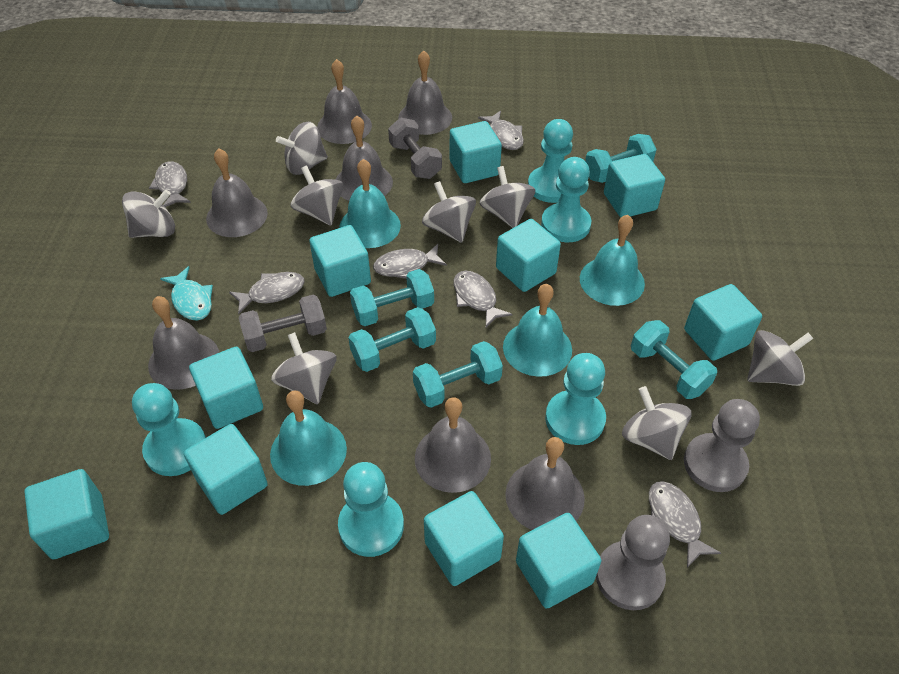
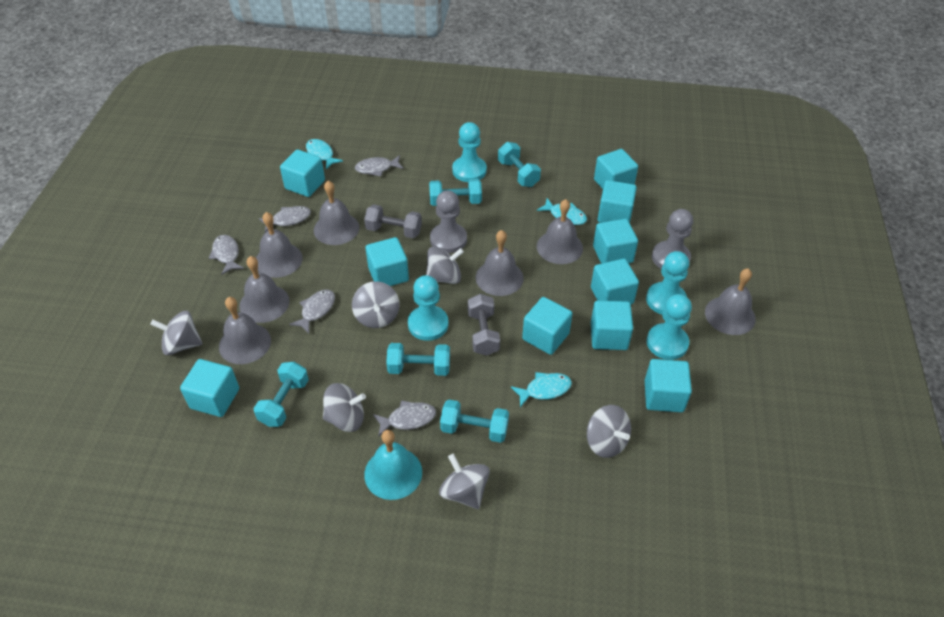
grey fish: 6 -> 5
grey spinning top: 8 -> 6
turquoise bell: 4 -> 1
turquoise fish: 1 -> 3
turquoise pawn: 5 -> 4

